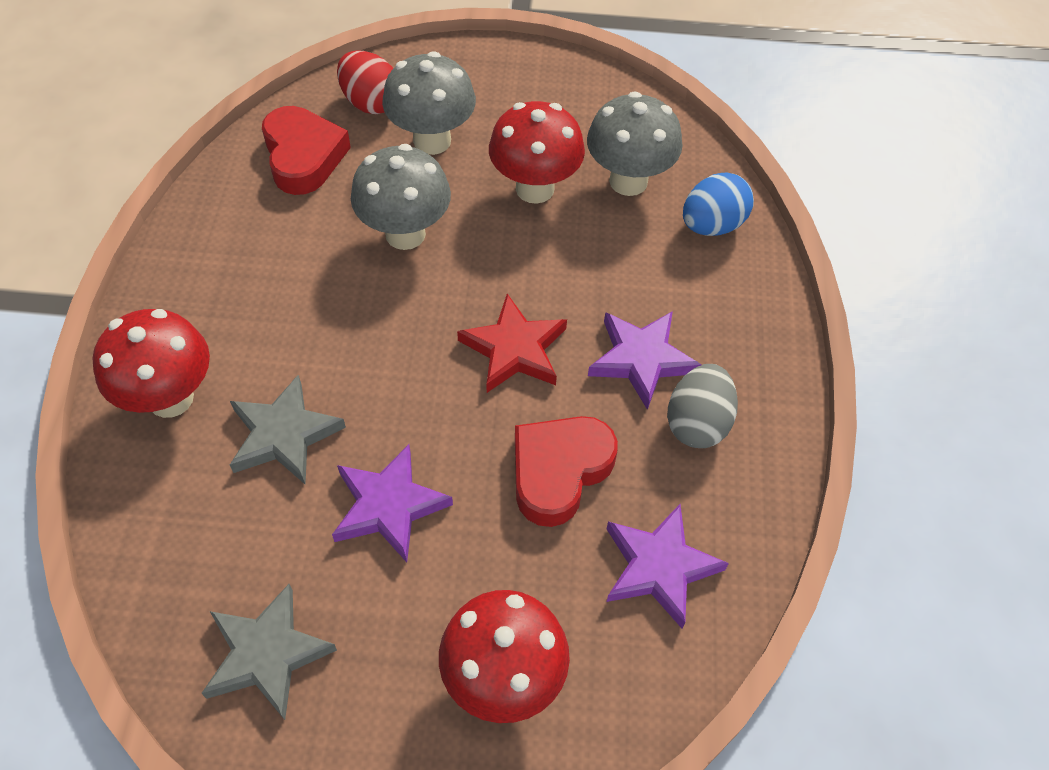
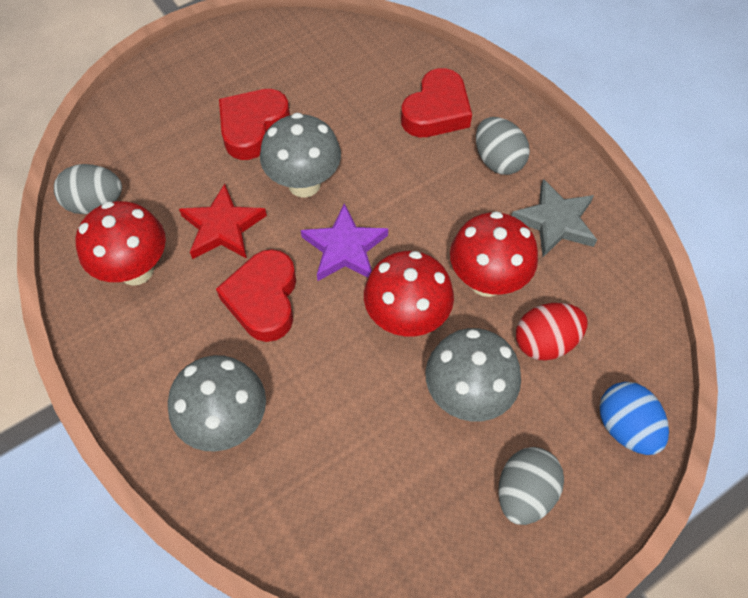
grey egg: 1 -> 3
grey star: 2 -> 1
purple star: 3 -> 1
red heart: 2 -> 3

